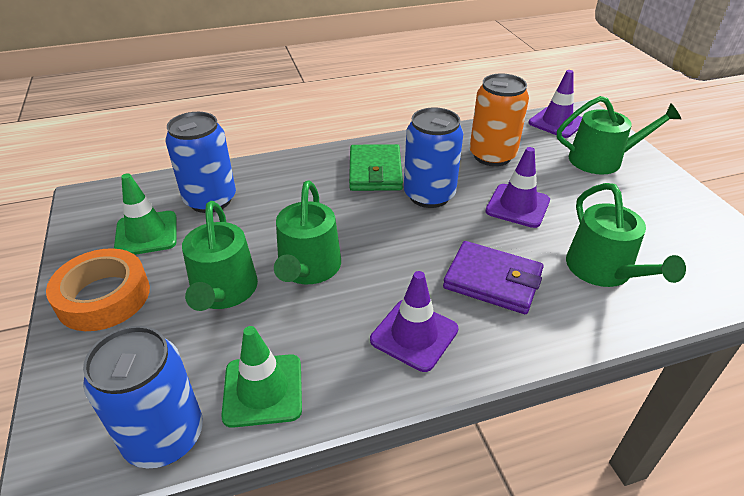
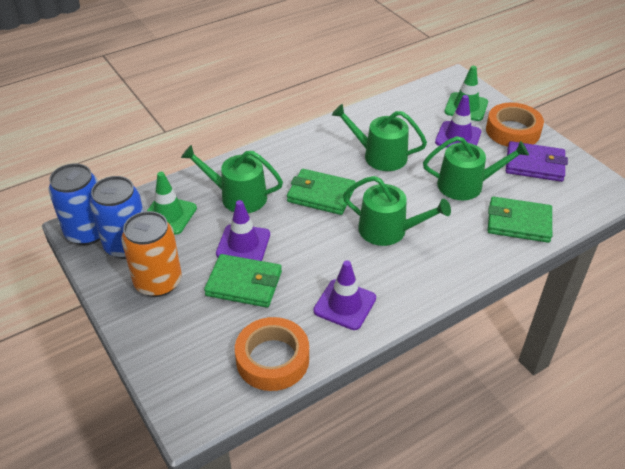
blue can: 3 -> 2
green wallet: 1 -> 3
orange tape: 1 -> 2

